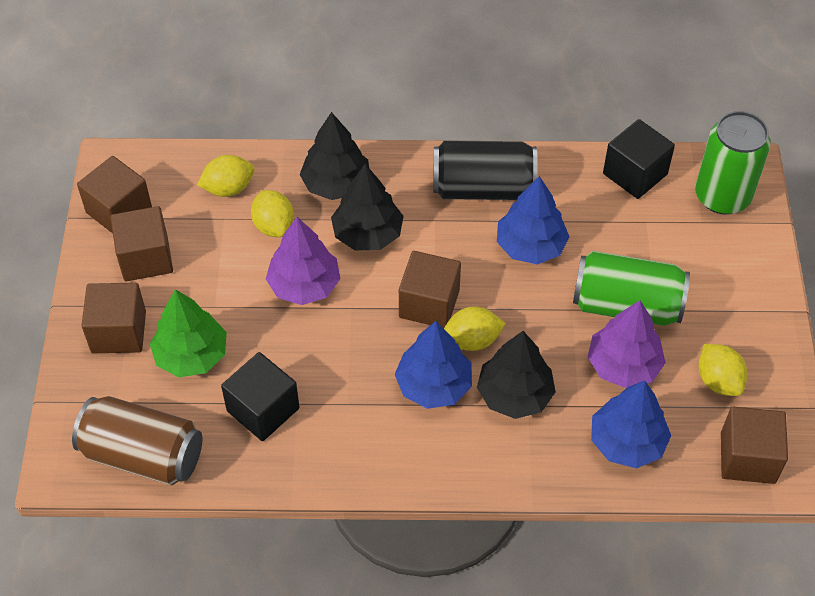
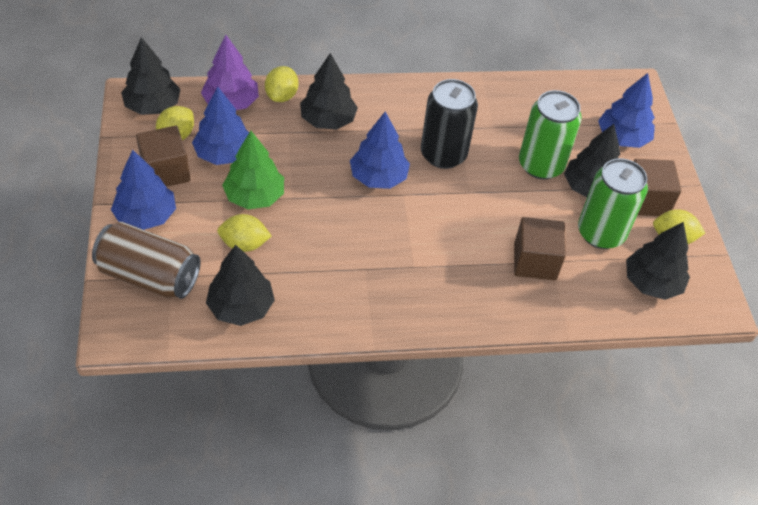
black cube: 2 -> 0
black tree: 3 -> 5
blue tree: 3 -> 4
brown cube: 5 -> 3
purple tree: 2 -> 1

